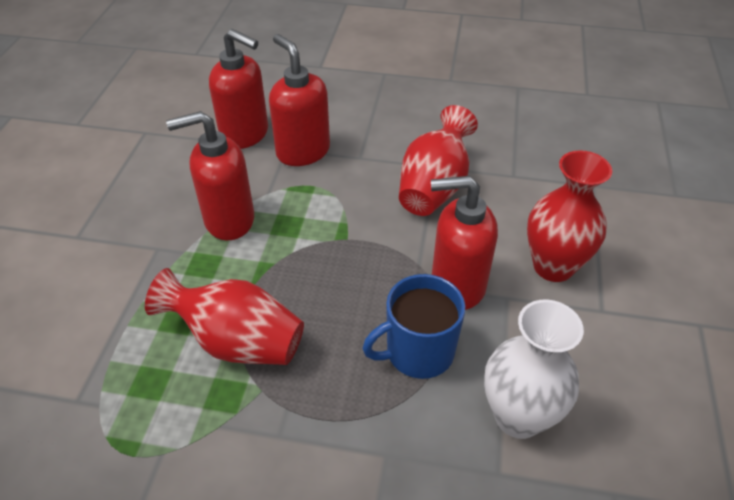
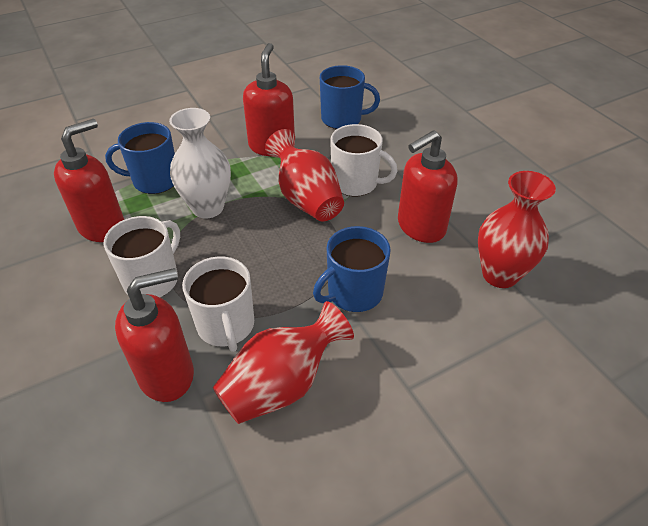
blue mug: 1 -> 3
white mug: 0 -> 3

